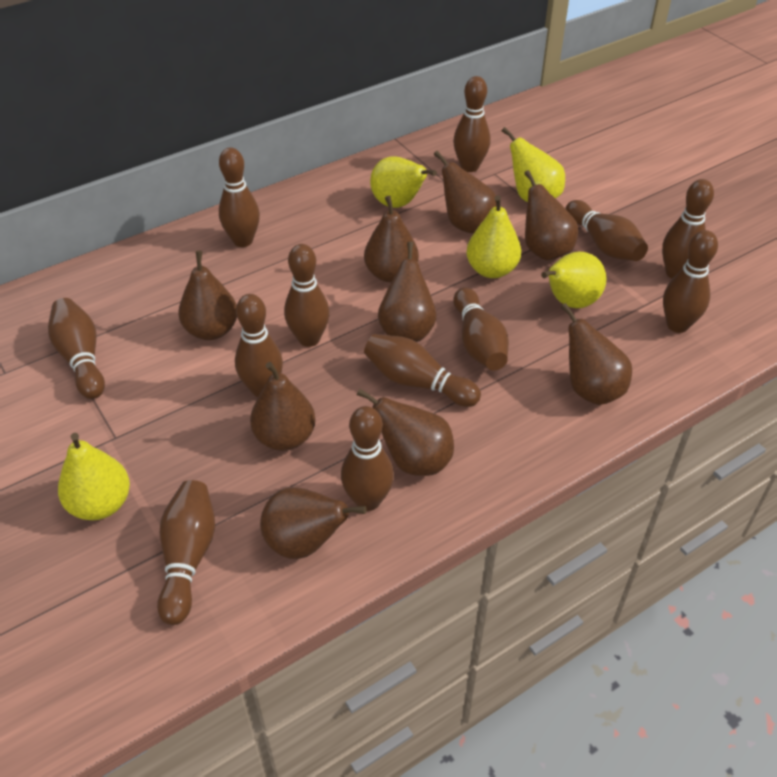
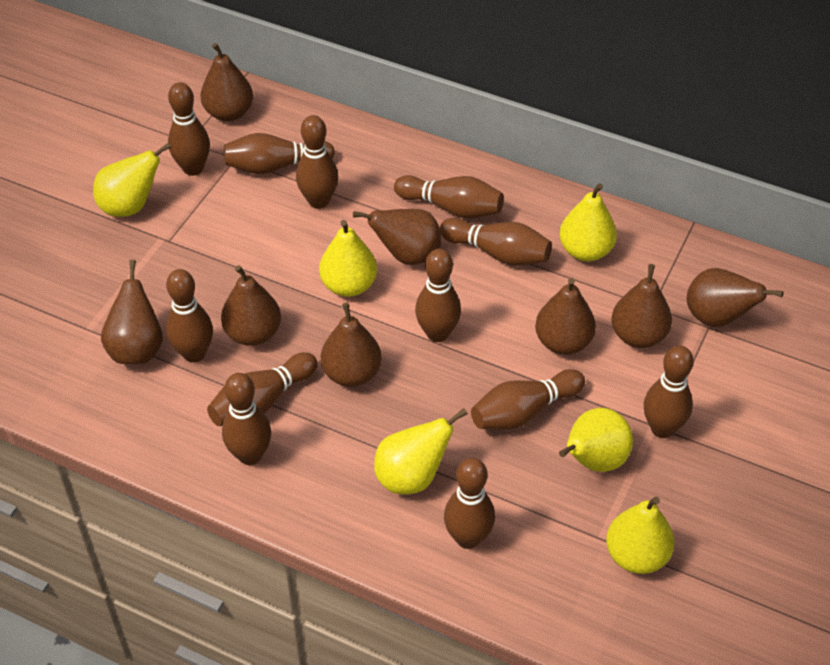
brown pear: 9 -> 8
yellow pear: 5 -> 6

